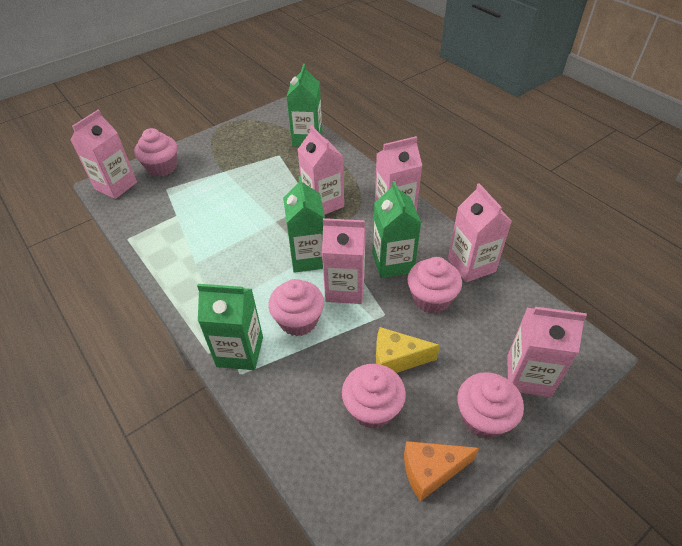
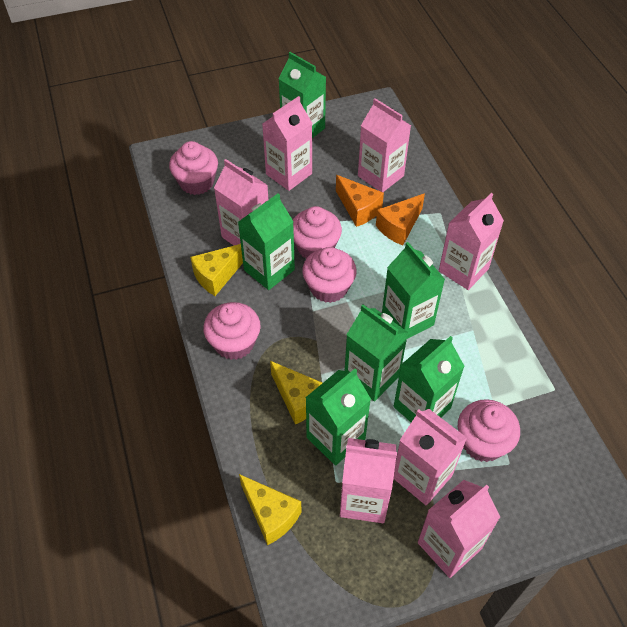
green carton: 4 -> 6
orange cheese: 1 -> 2
pink carton: 6 -> 7
yellow cheese: 1 -> 3

